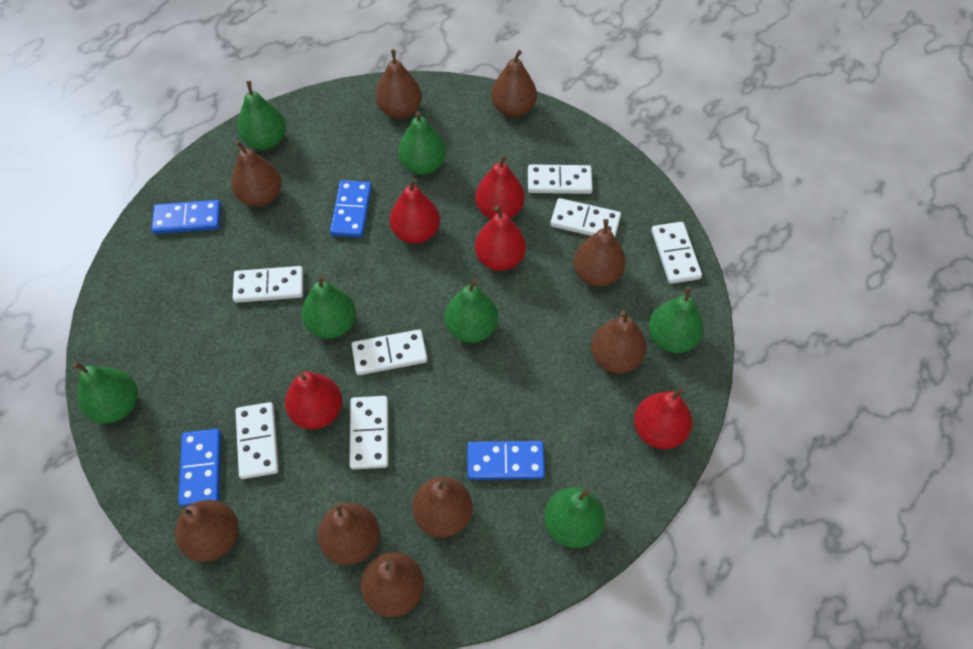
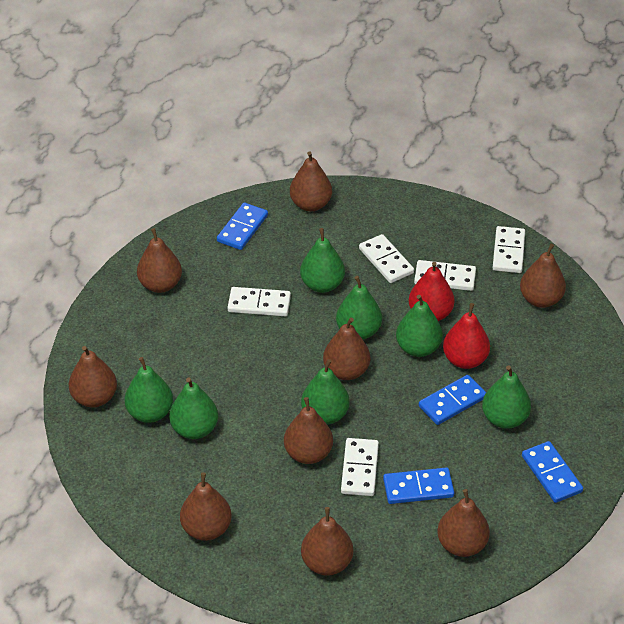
red pear: 5 -> 2
white domino: 7 -> 5

